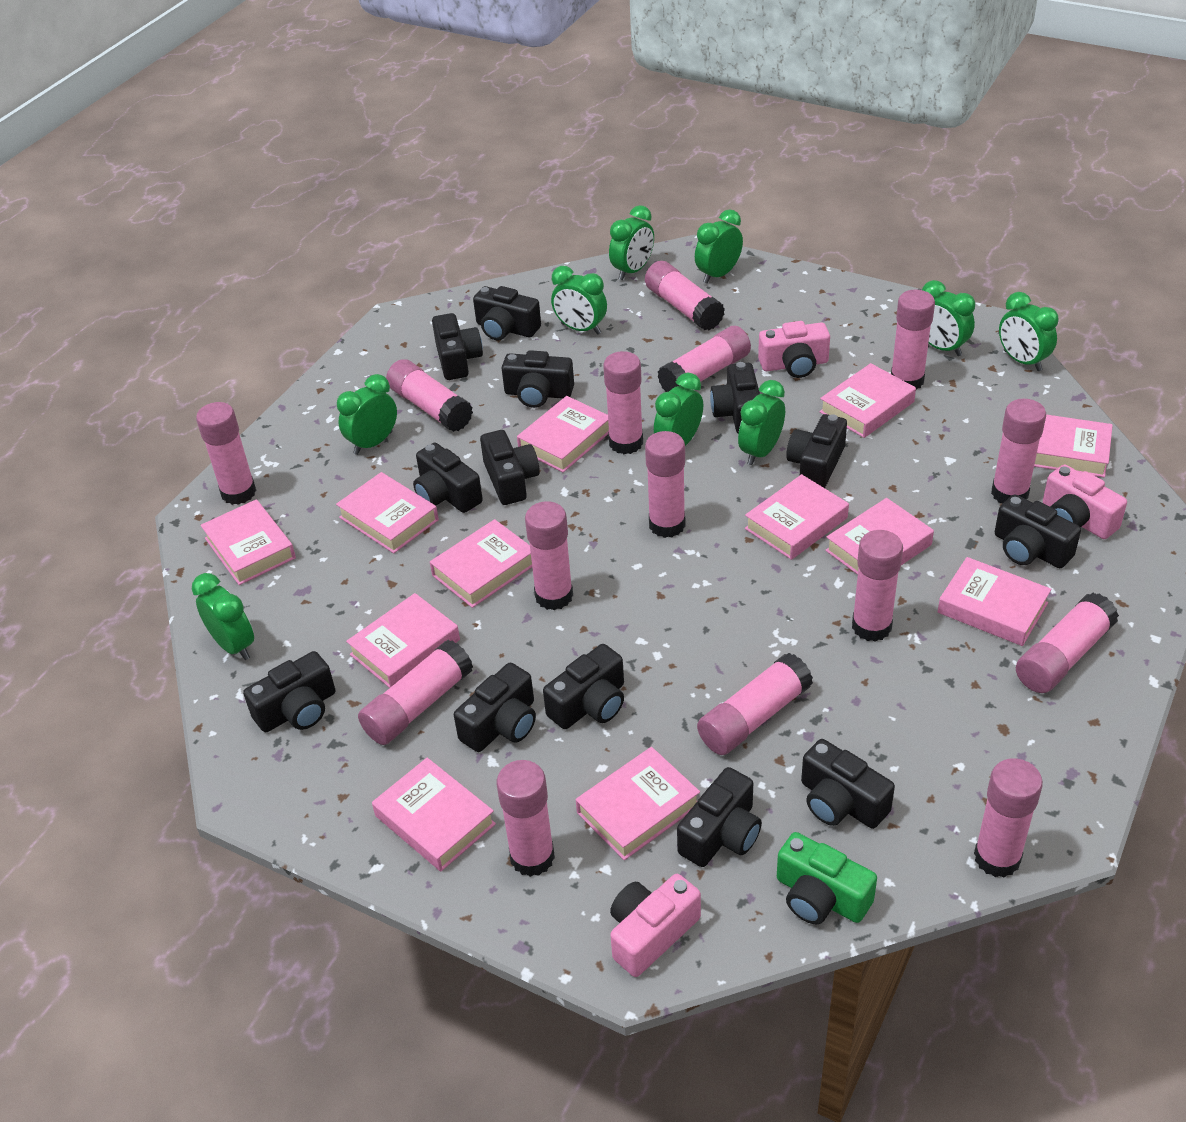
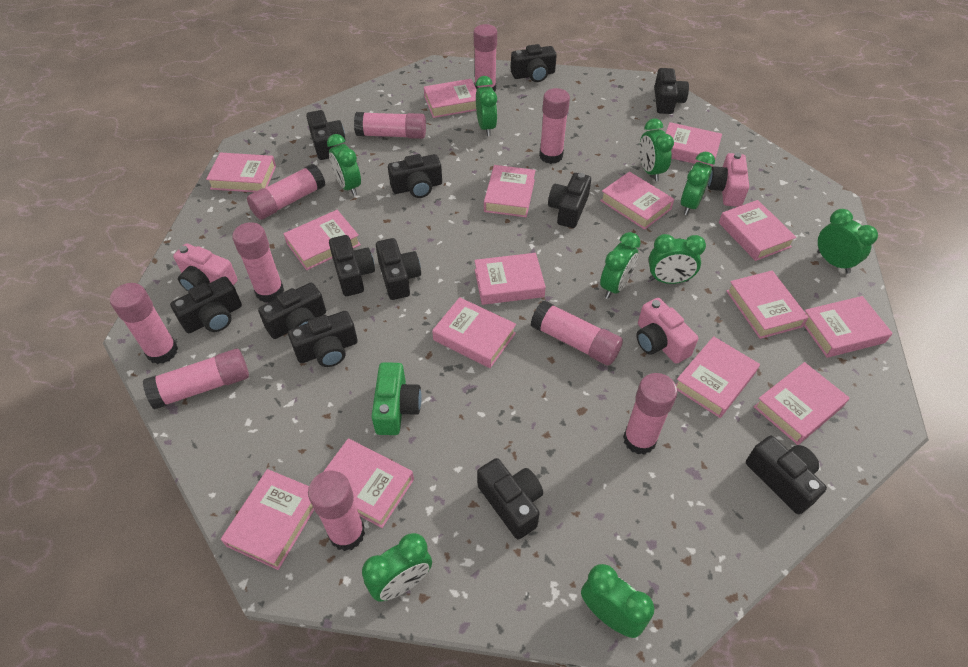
black camera: 13 -> 12
pink book: 12 -> 15
pink glue stick: 15 -> 10

